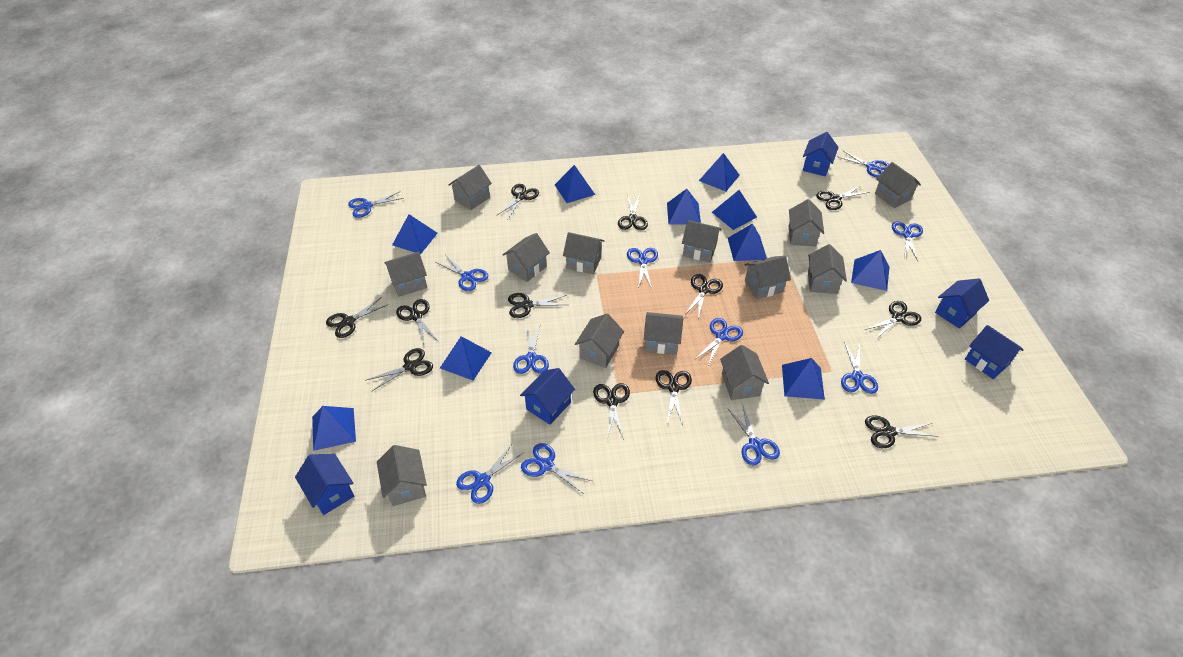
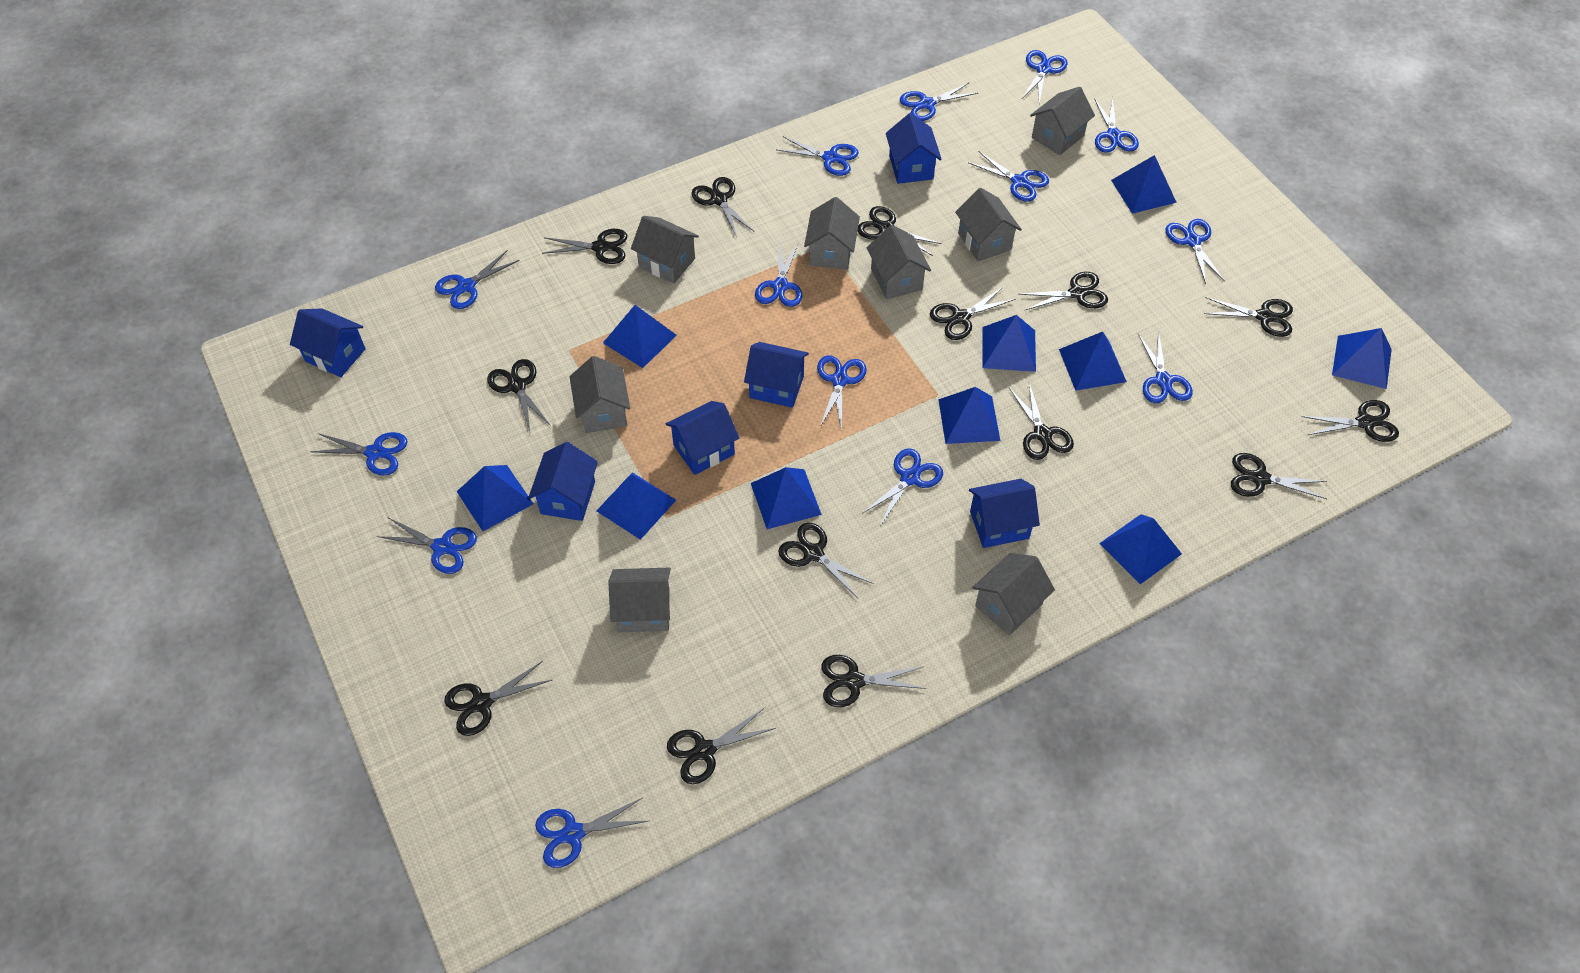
black scissors: 12 -> 14
blue house: 5 -> 6
blue scissors: 11 -> 14
grey house: 13 -> 8

